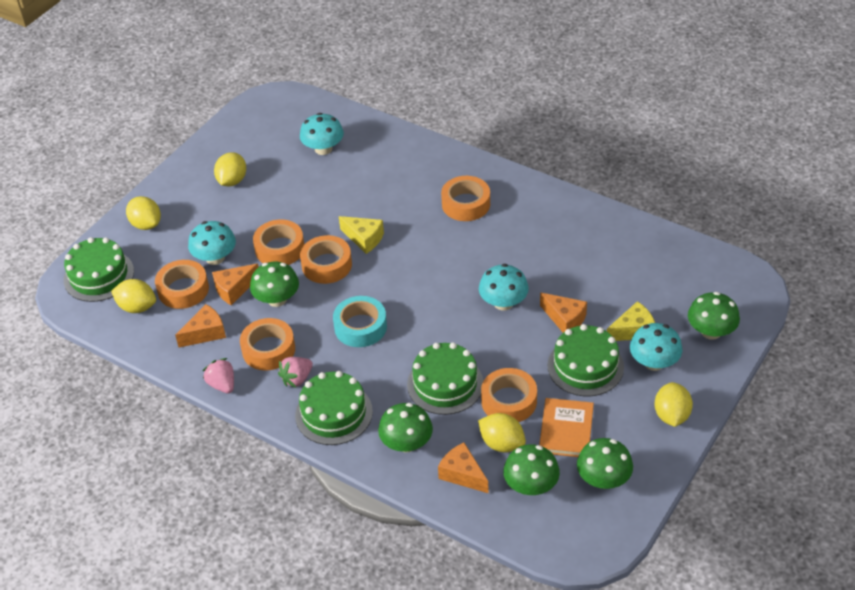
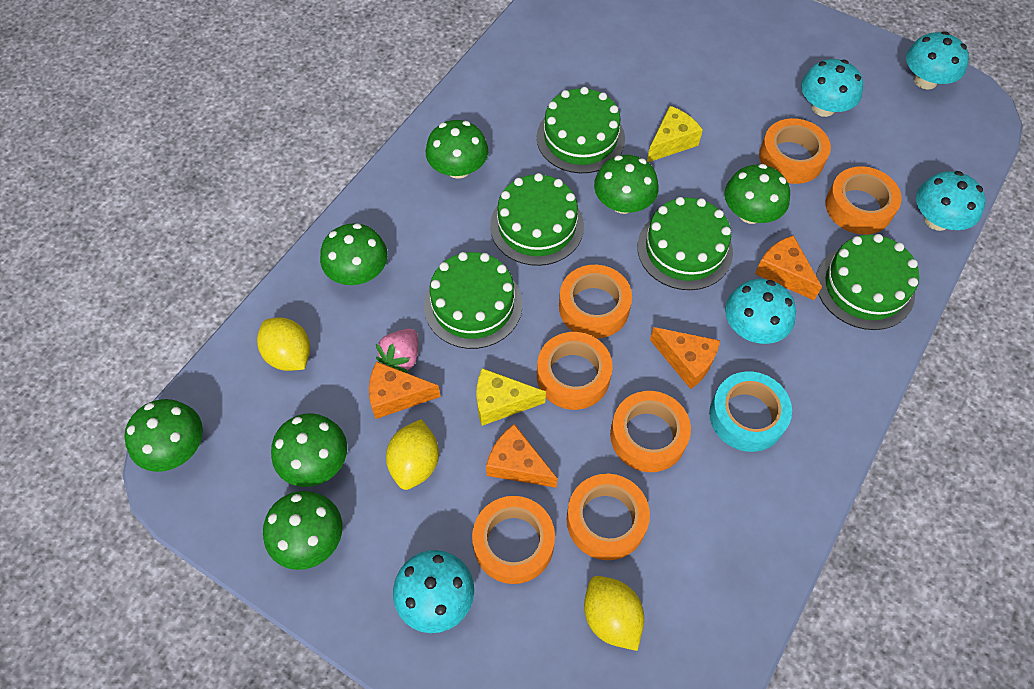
green cake: 4 -> 5
green mushroom: 5 -> 7
orange book: 1 -> 0
orange tape: 6 -> 7
pink strawberry: 2 -> 1
turquoise mushroom: 4 -> 5
yellow lemon: 5 -> 3

